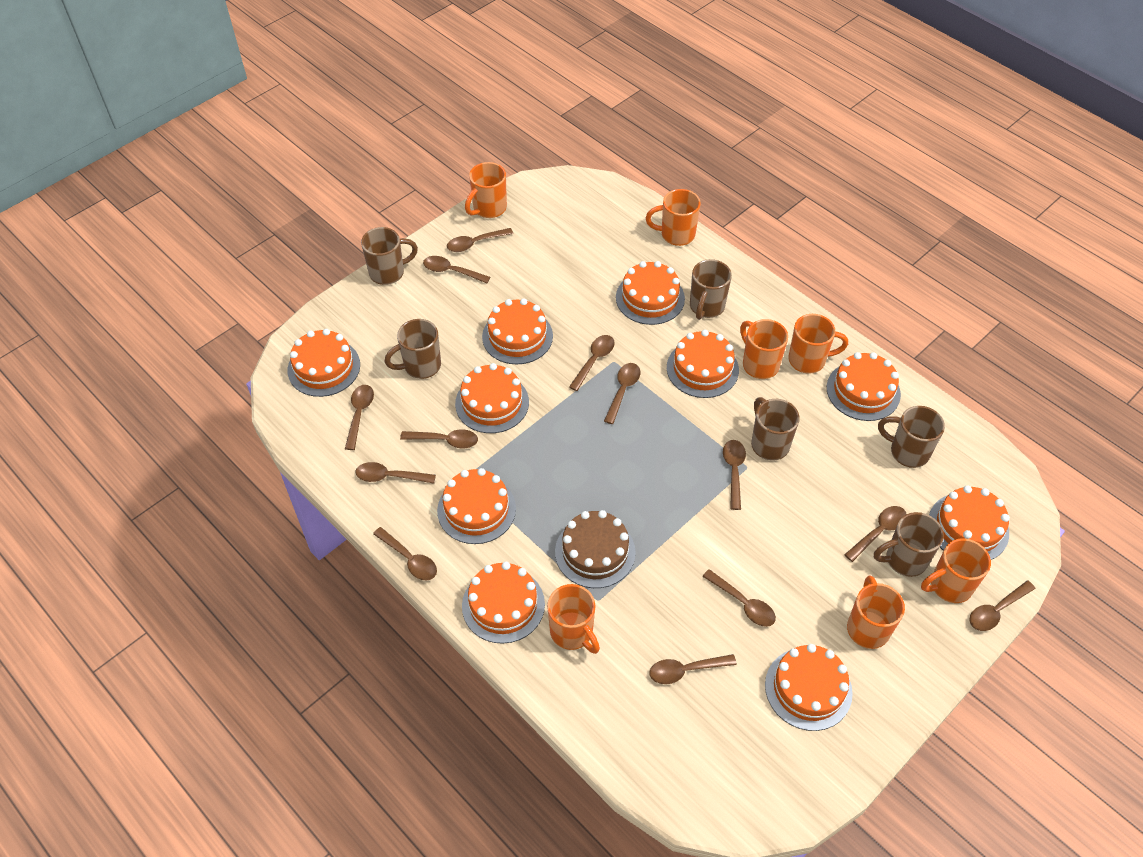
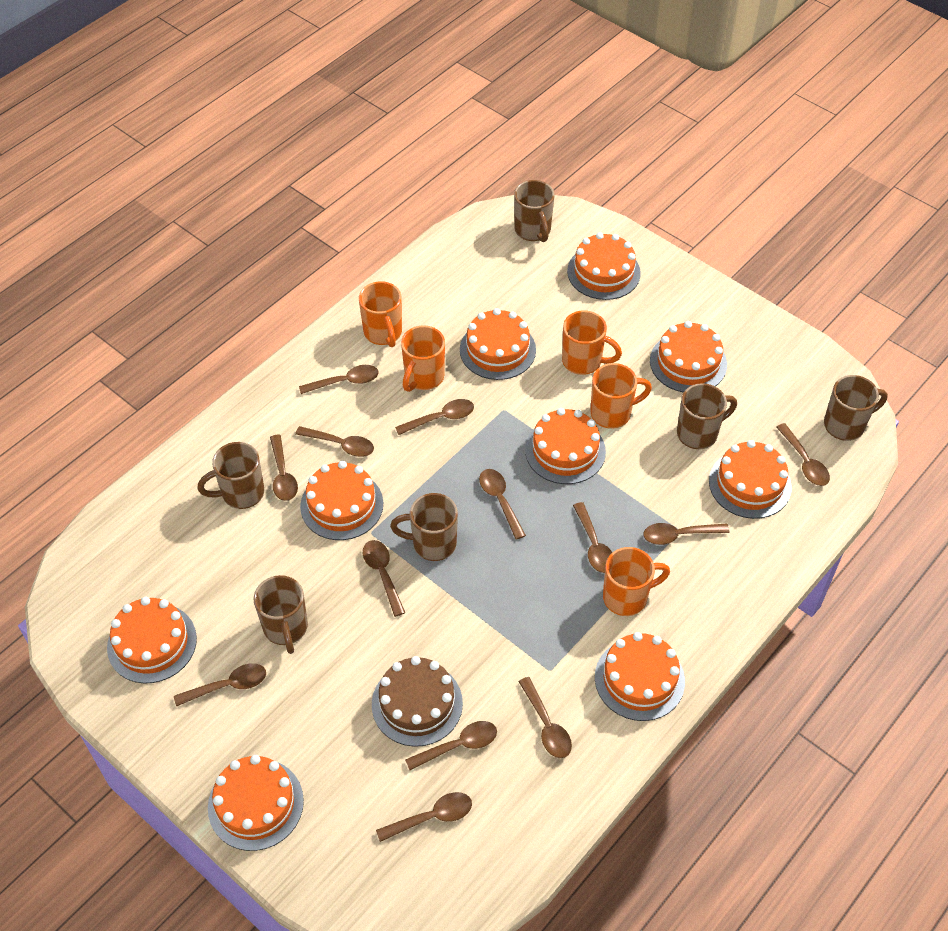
orange cake: 10 -> 9
orange mug: 7 -> 5

